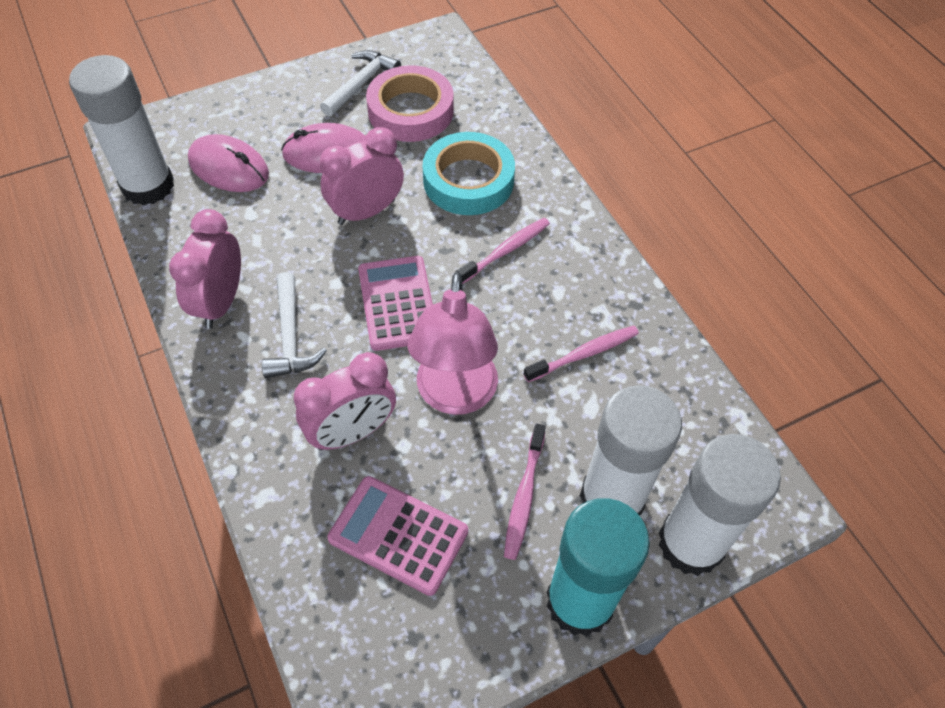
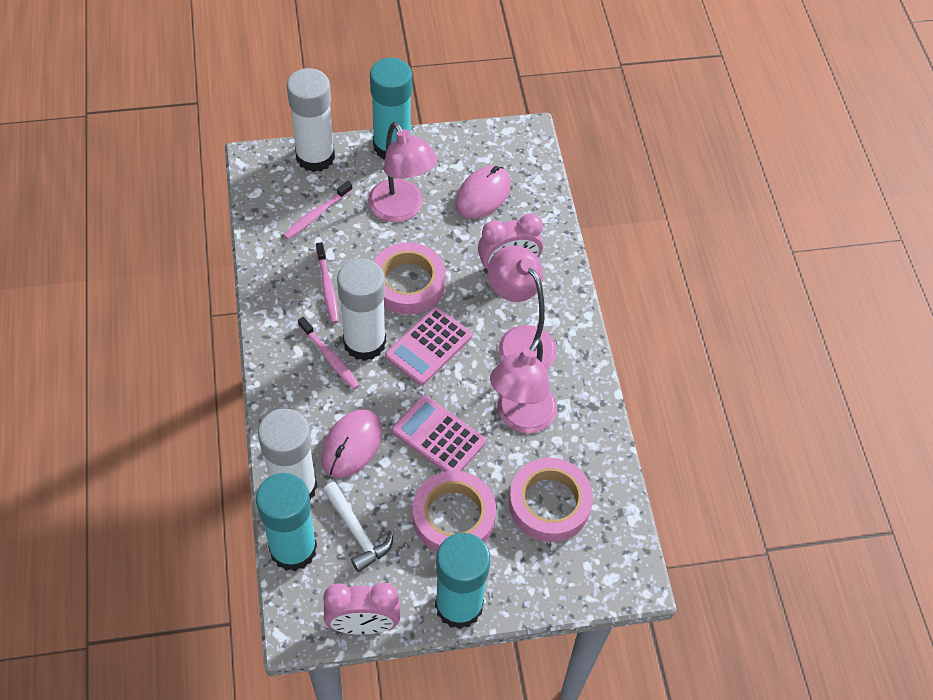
pink clock: 3 -> 2
pink lamp: 1 -> 3
pink tape: 1 -> 3
turquoise glue stick: 1 -> 3
turquoise tape: 1 -> 0
white hammer: 2 -> 1

